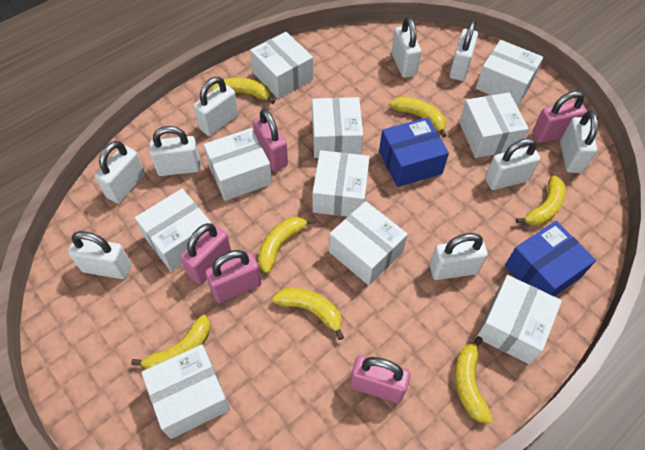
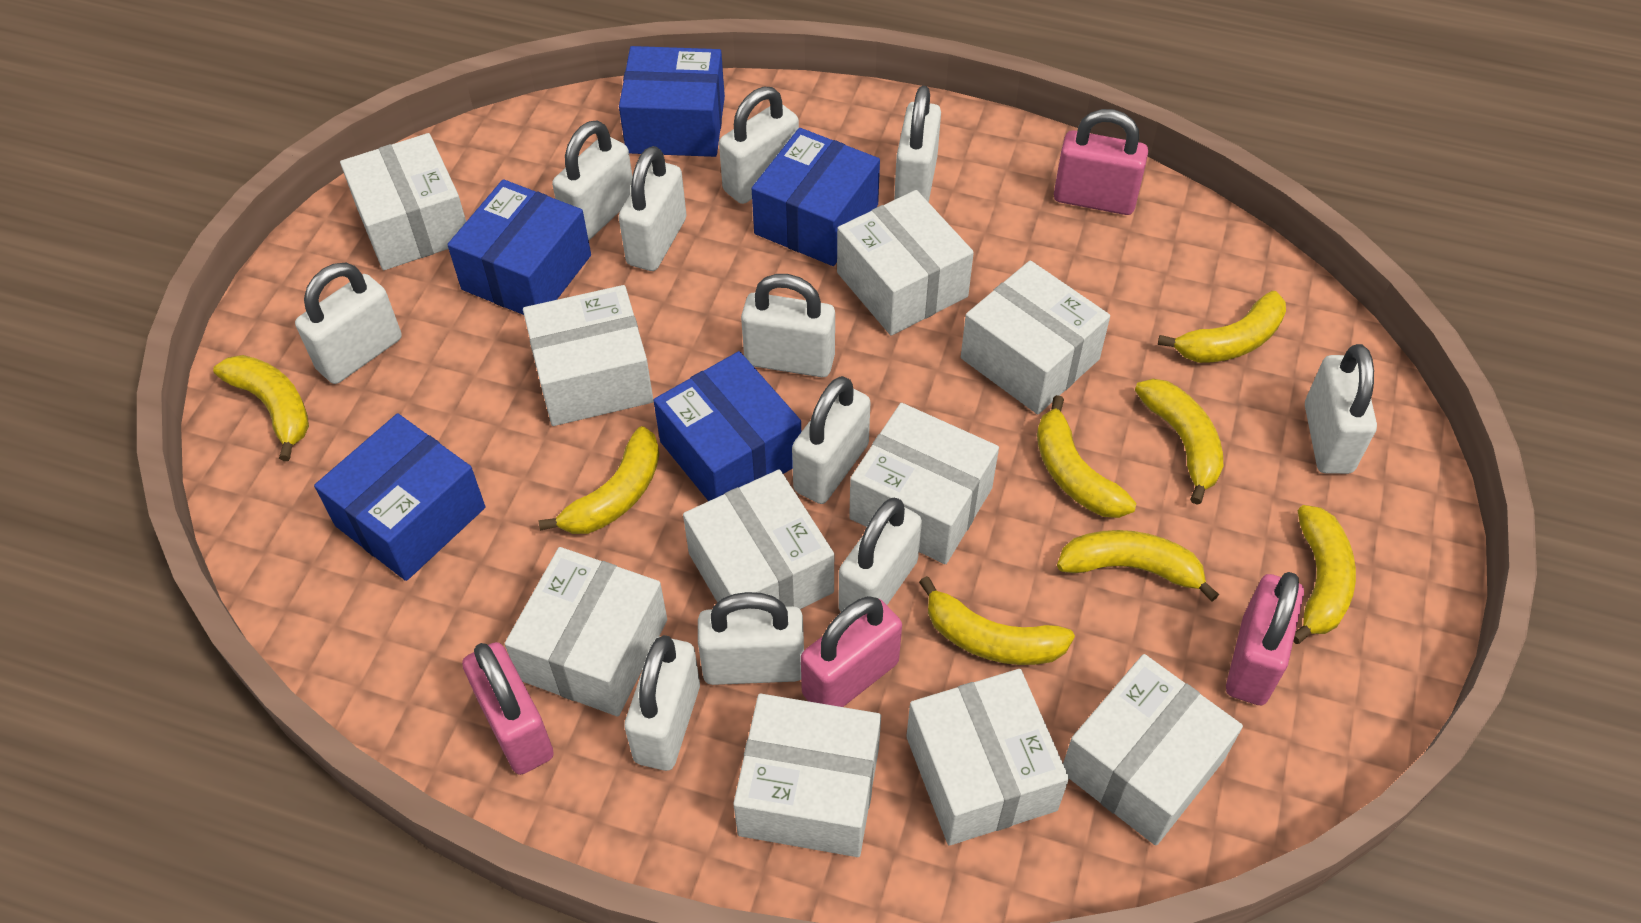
blue box: 2 -> 5
pink padlock: 5 -> 4
white padlock: 9 -> 11
yellow banana: 7 -> 8

